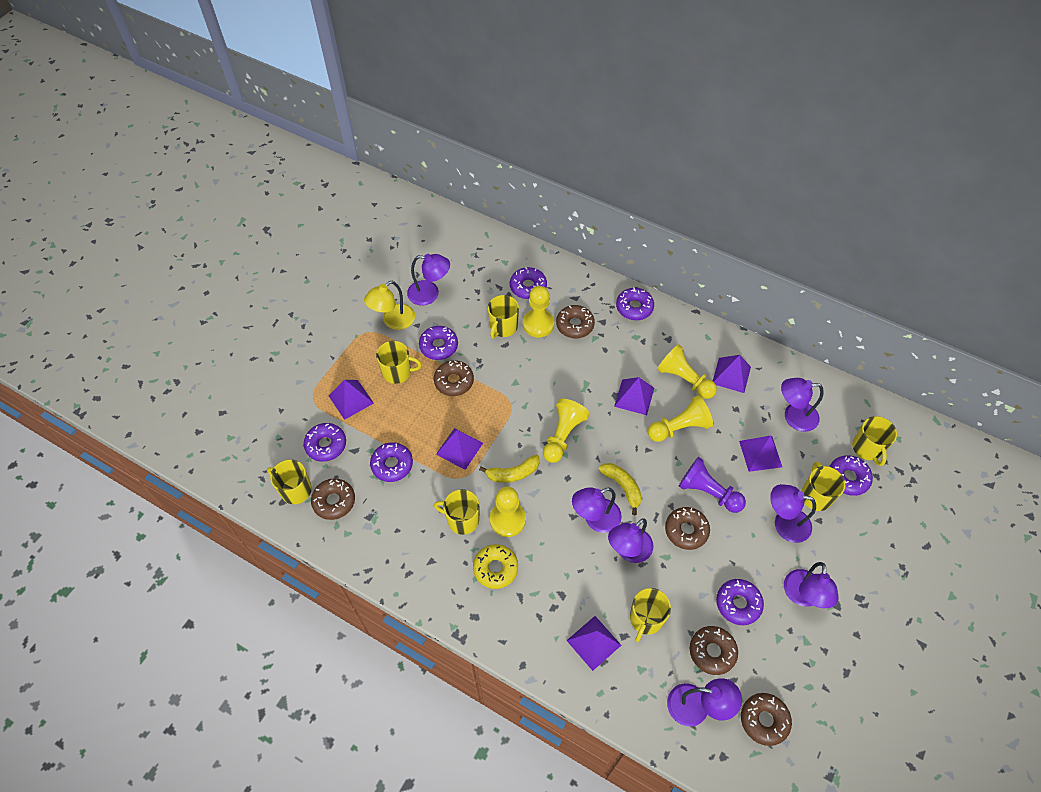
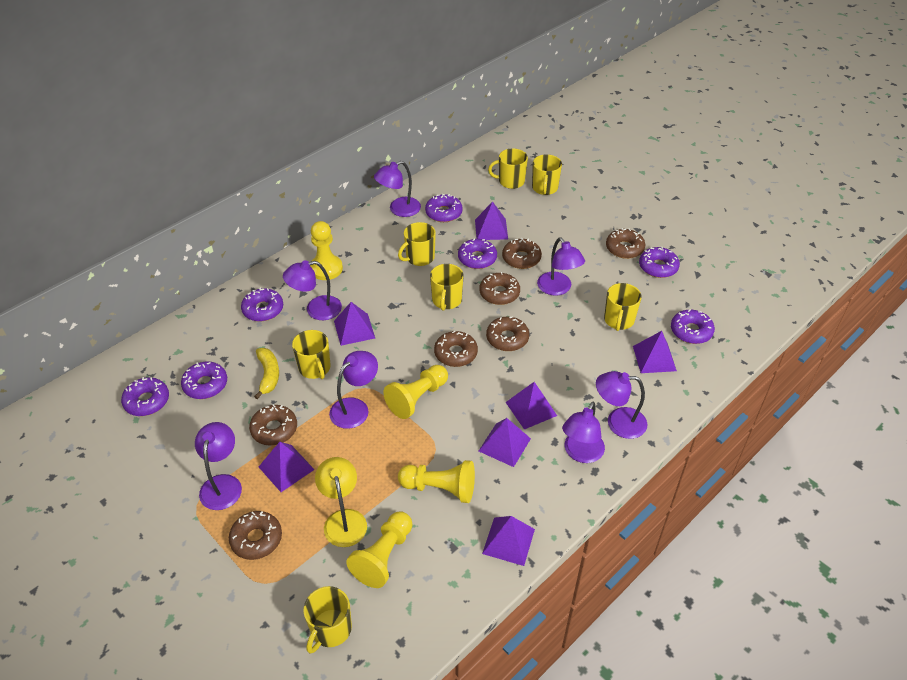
brown donut: 6 -> 7
purple pawn: 1 -> 0
purple pyramid: 6 -> 7
yellow banana: 2 -> 1
yellow donut: 1 -> 0
yellow pawn: 5 -> 4

